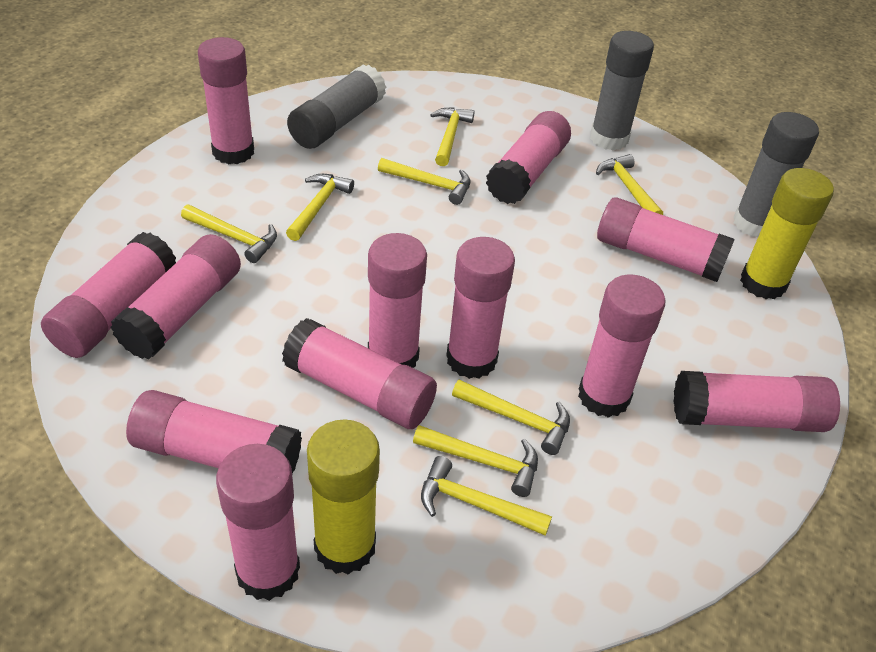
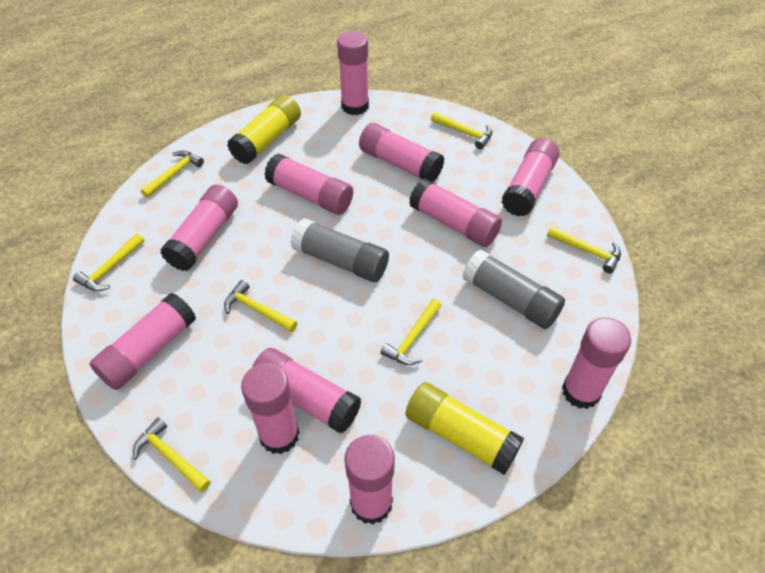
grey glue stick: 3 -> 2
pink glue stick: 12 -> 11
yellow hammer: 8 -> 7

